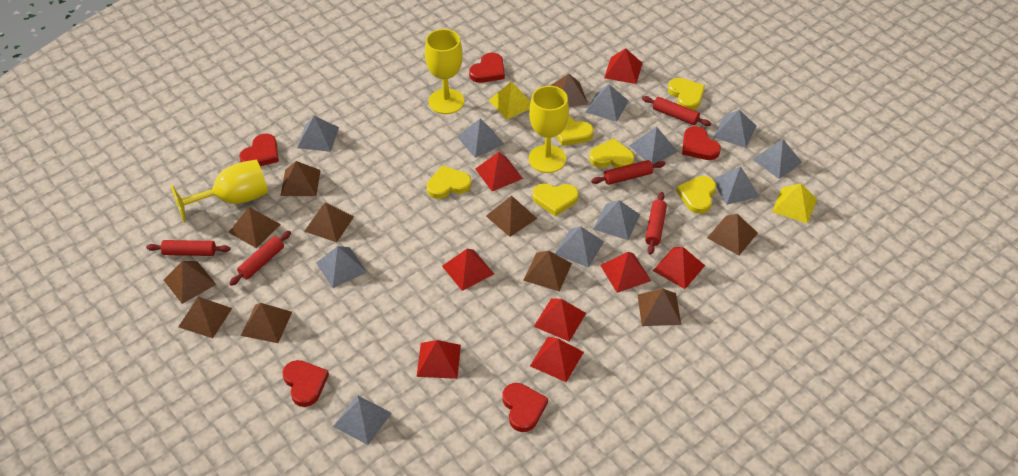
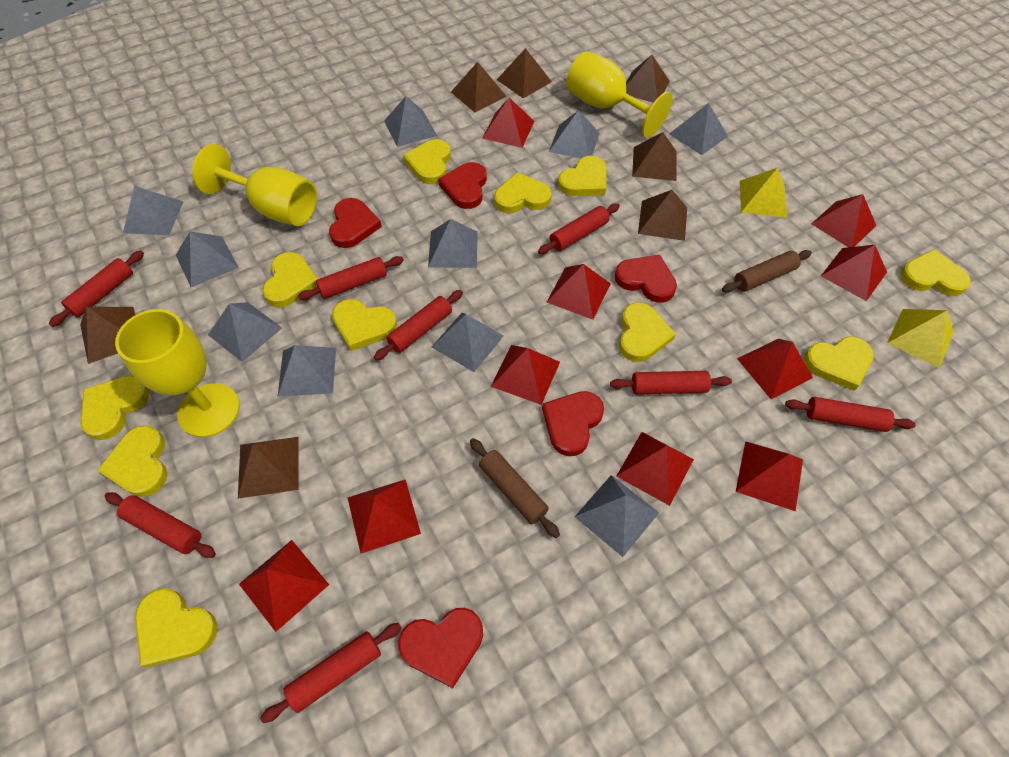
brown pyramid: 11 -> 7
brown rolling pin: 0 -> 2
grey pyramid: 11 -> 10
red pyramid: 8 -> 10
red rolling pin: 5 -> 8
yellow heart: 6 -> 11

